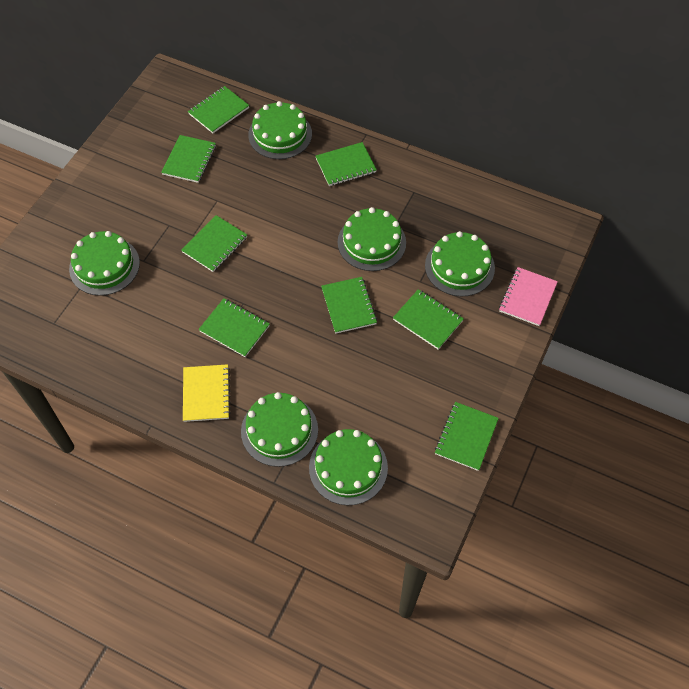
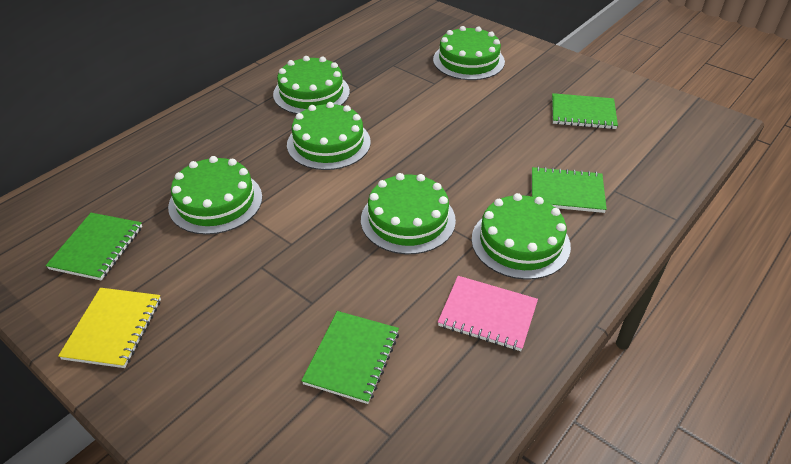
green notebook: 8 -> 4

